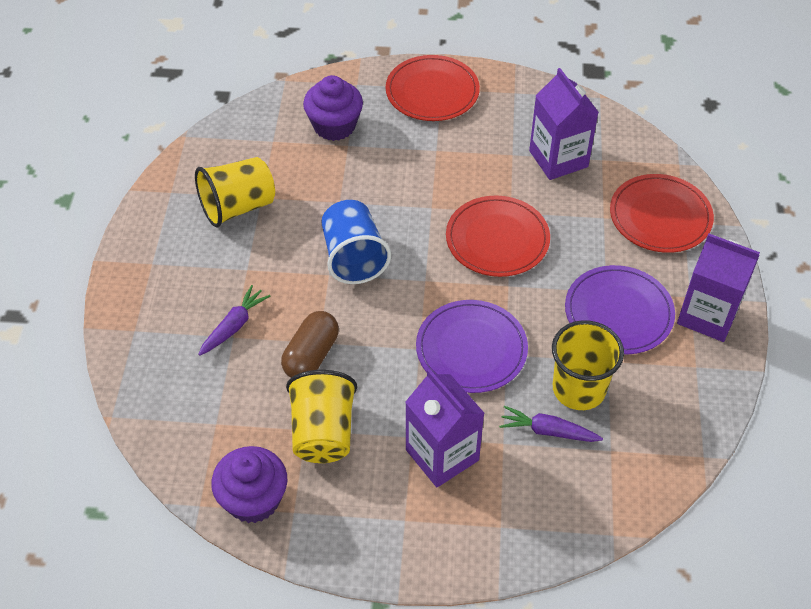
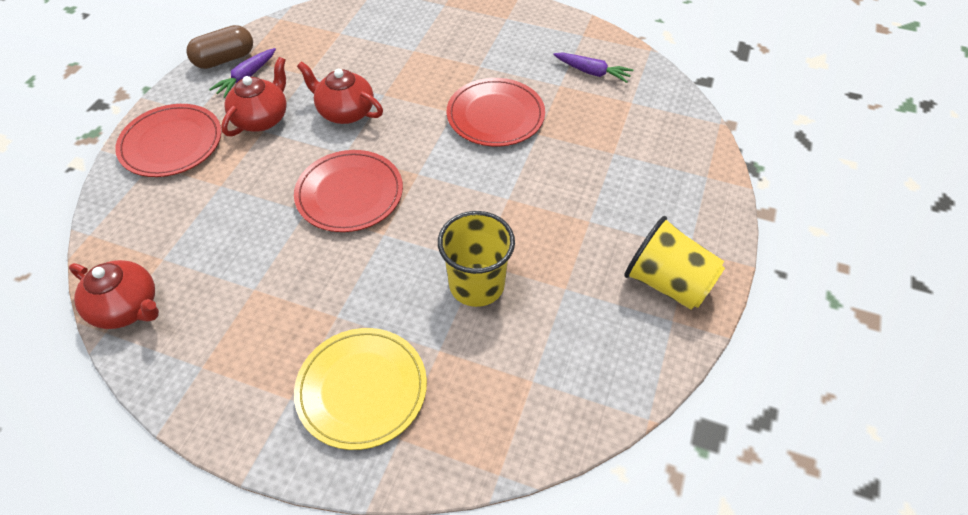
blue cup: 1 -> 0
purple carton: 3 -> 0
purple cupcake: 2 -> 0
purple plate: 2 -> 0
red teapot: 0 -> 3
yellow cup: 3 -> 2
yellow plate: 0 -> 1

